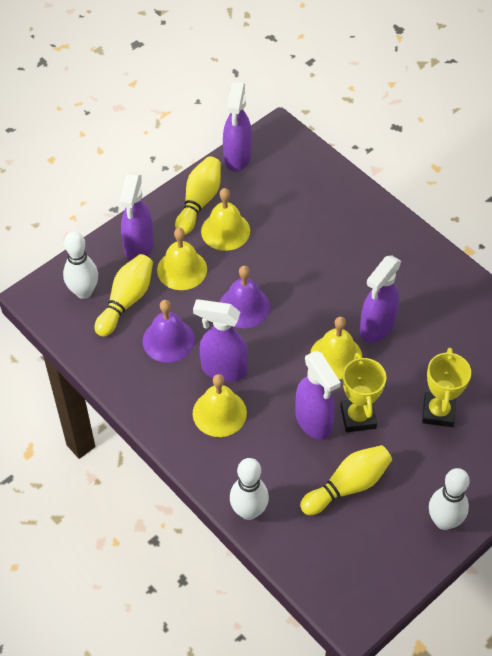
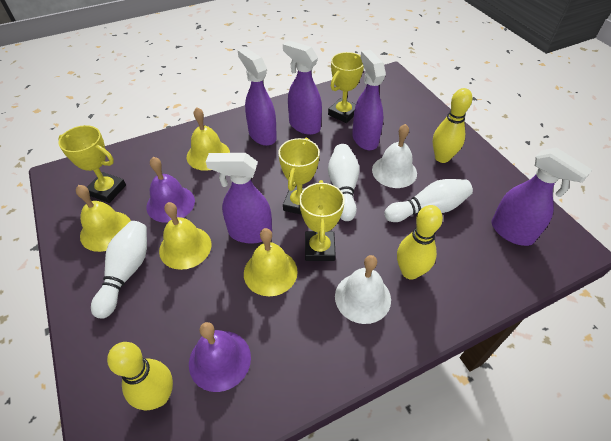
white bell: 0 -> 2
yellow trophy: 2 -> 4

